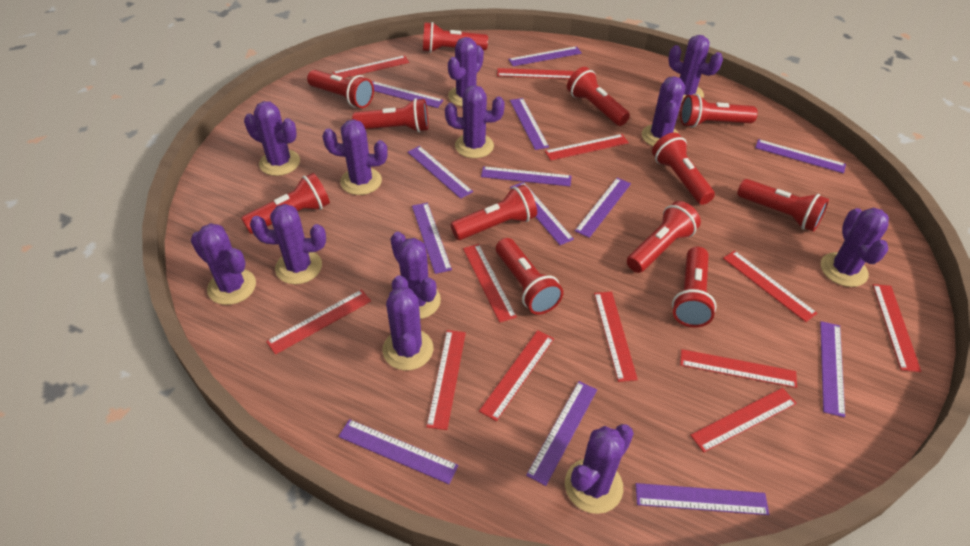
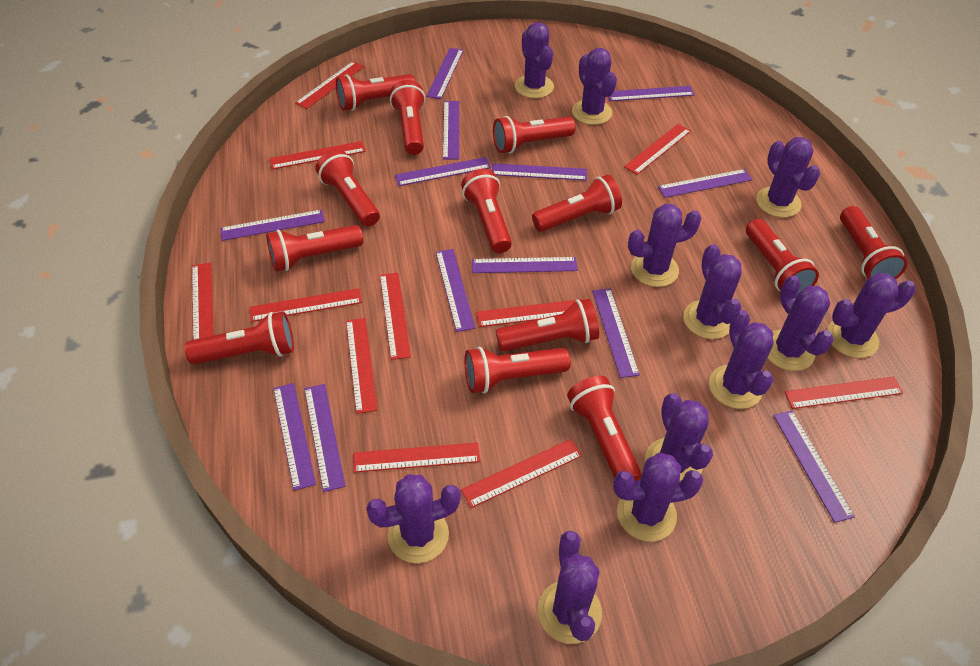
red flashlight: 12 -> 13
red ruler: 12 -> 11

